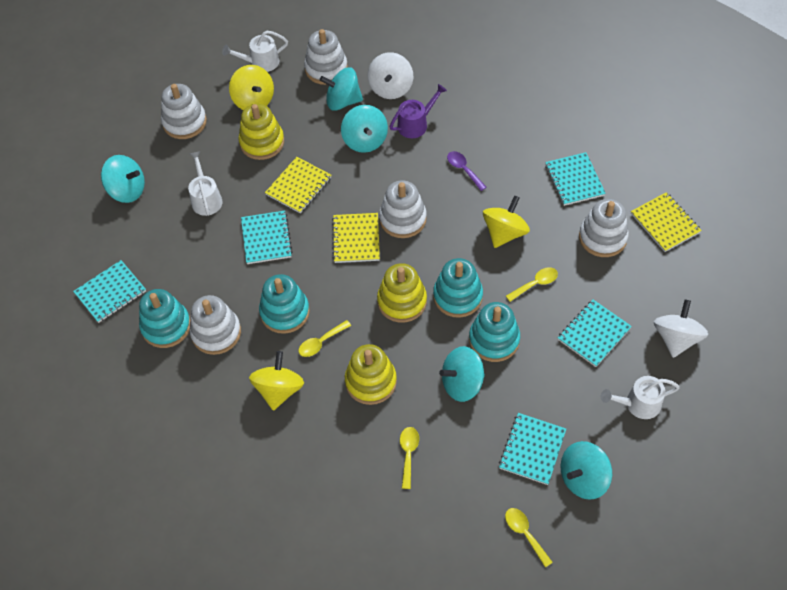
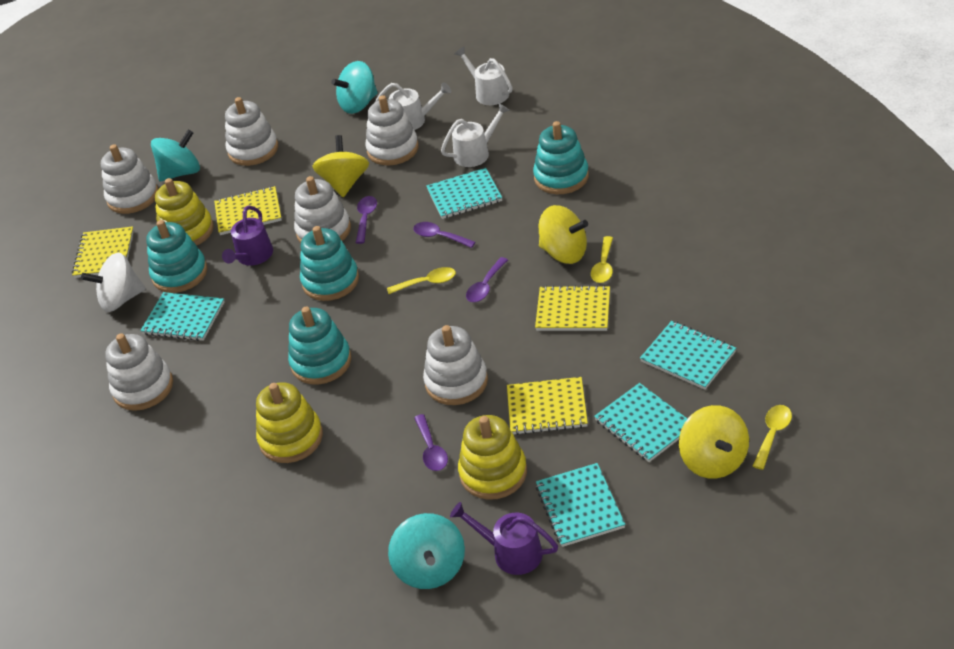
purple spoon: 1 -> 4
purple watering can: 1 -> 2
turquoise spinning top: 5 -> 3
white spinning top: 2 -> 1
white stacking toy: 5 -> 6
yellow notebook: 3 -> 4
yellow spoon: 4 -> 3

